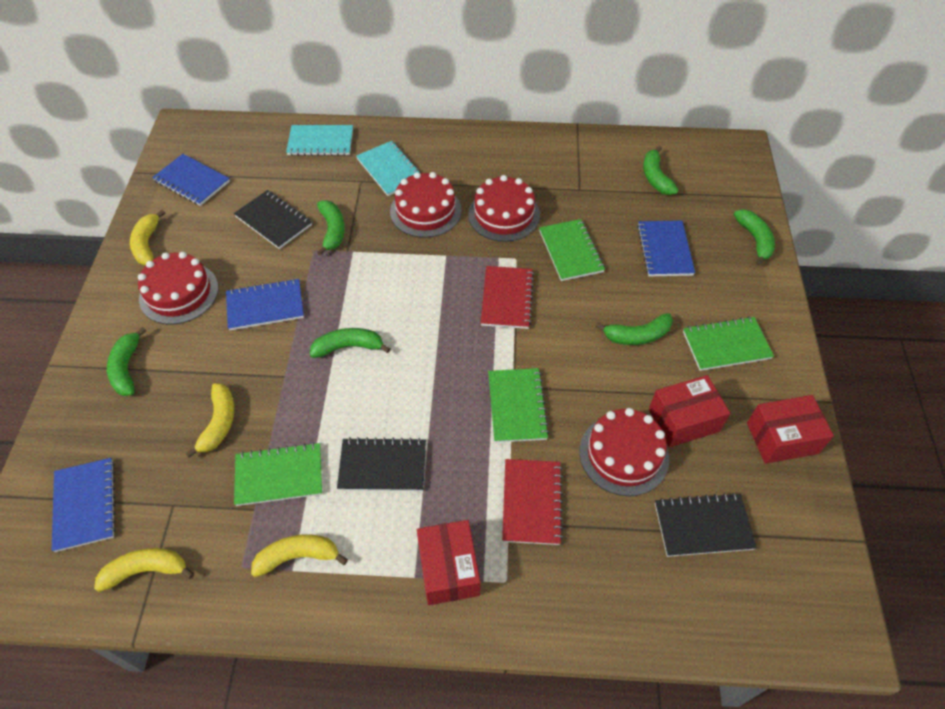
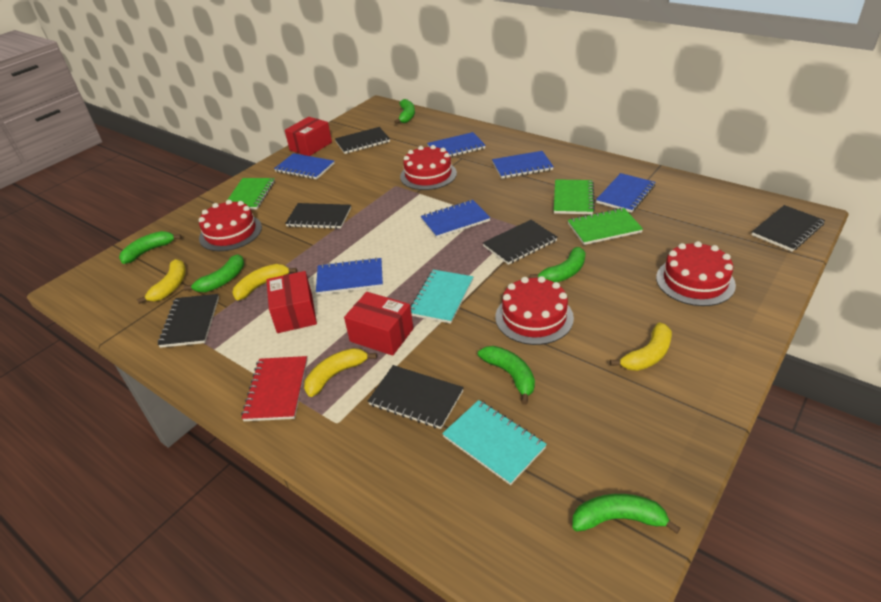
black notebook: 3 -> 6
blue notebook: 4 -> 6
green notebook: 4 -> 3
red notebook: 2 -> 1

